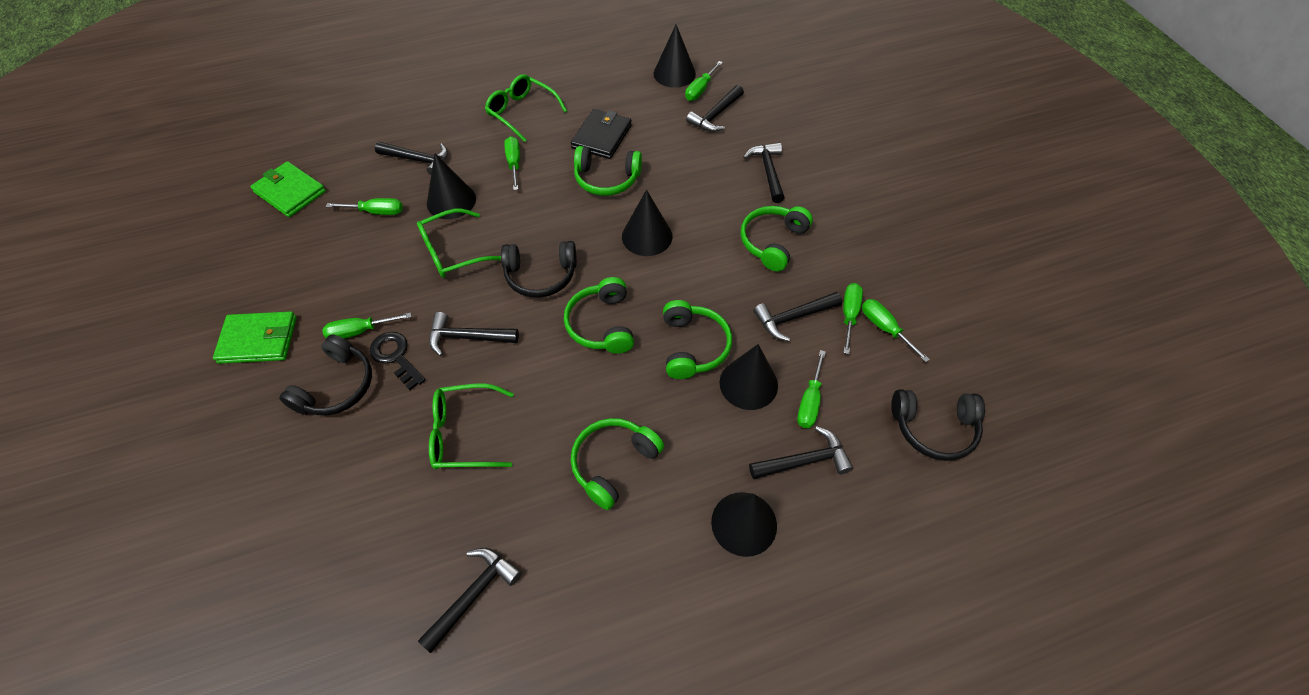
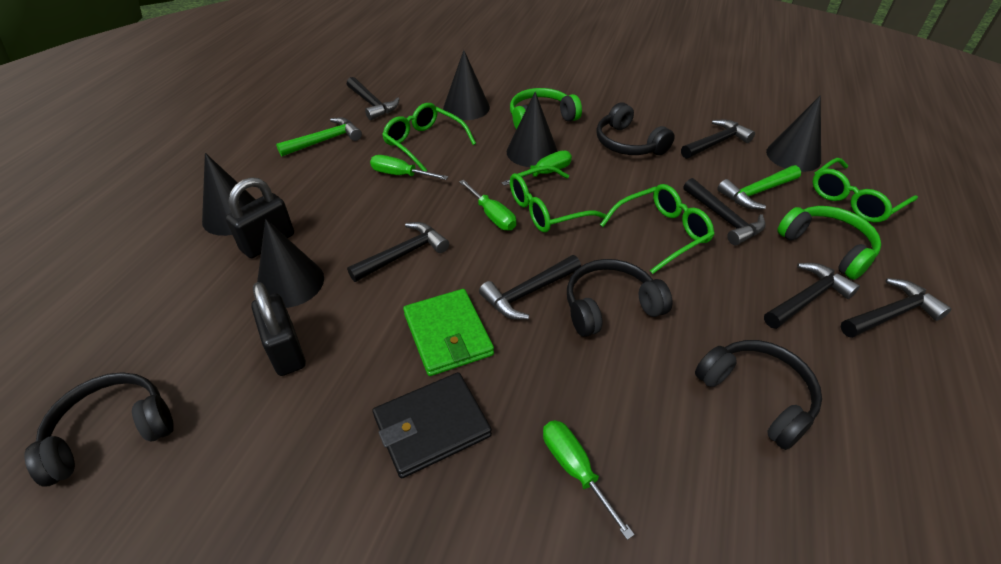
black headphones: 3 -> 4
black key: 1 -> 0
black padlock: 0 -> 2
green glasses: 3 -> 4
green hammer: 0 -> 2
green headphones: 5 -> 2
green screwdriver: 7 -> 4
green wallet: 2 -> 1

